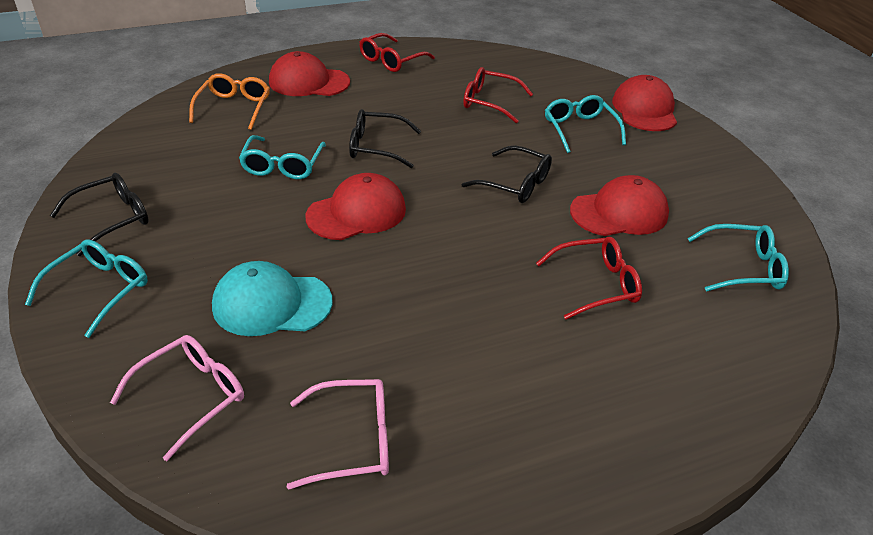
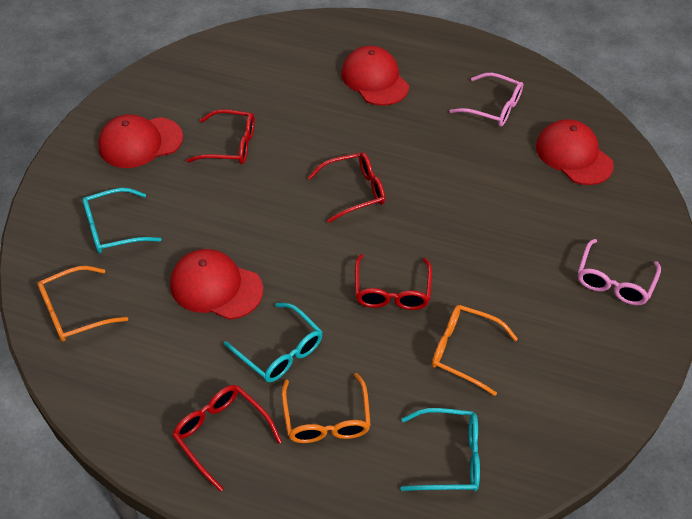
black glasses: 3 -> 0
orange glasses: 1 -> 3
red glasses: 3 -> 4
turquoise cap: 1 -> 0
turquoise glasses: 4 -> 3

